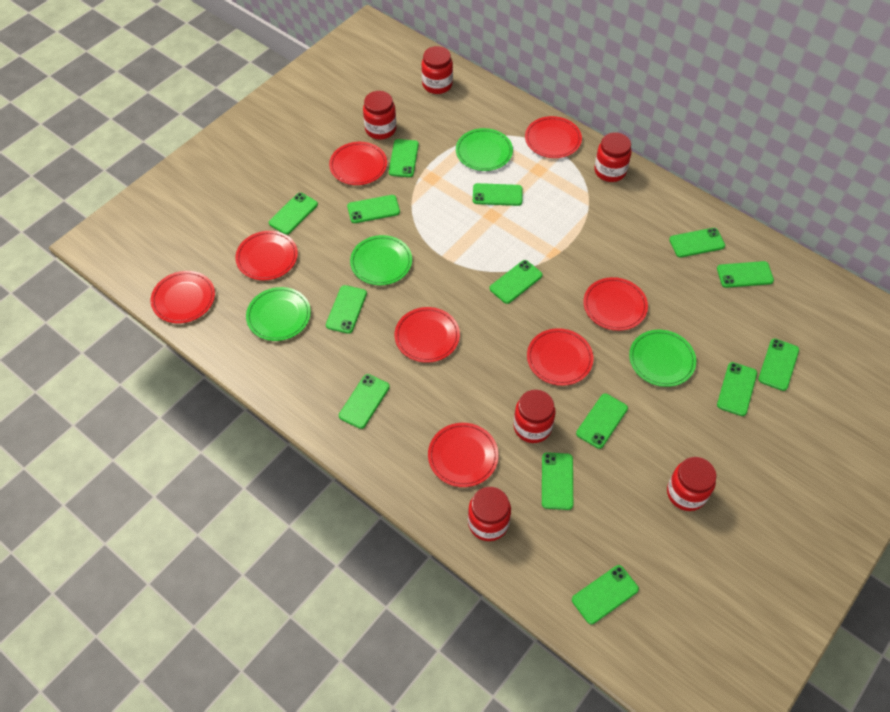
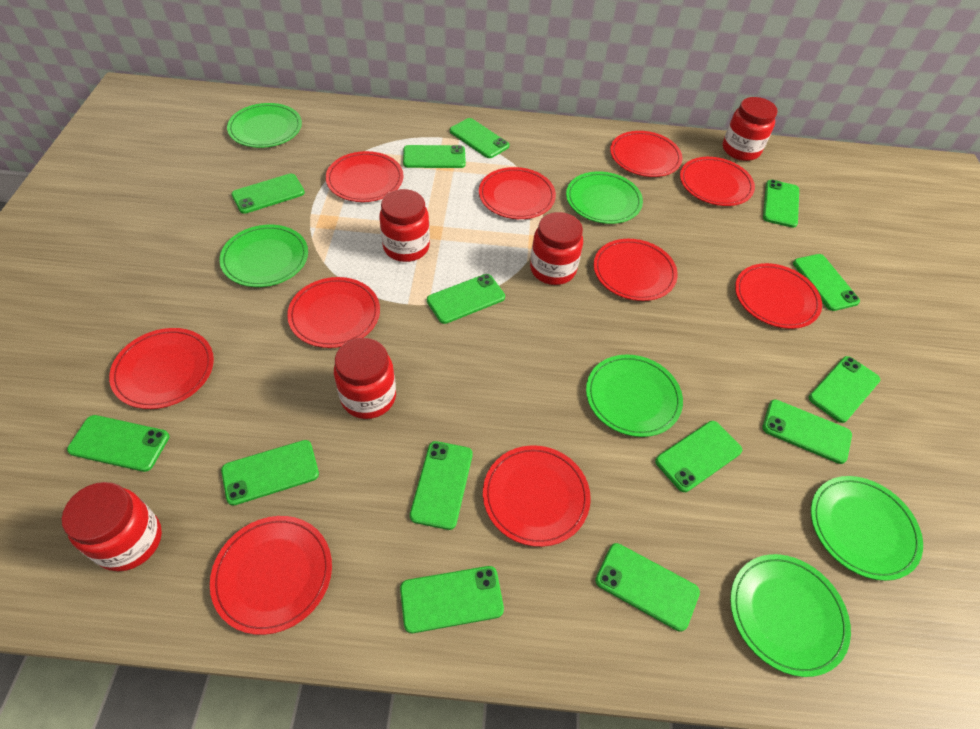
green plate: 4 -> 6
red jar: 6 -> 5
red plate: 8 -> 10

